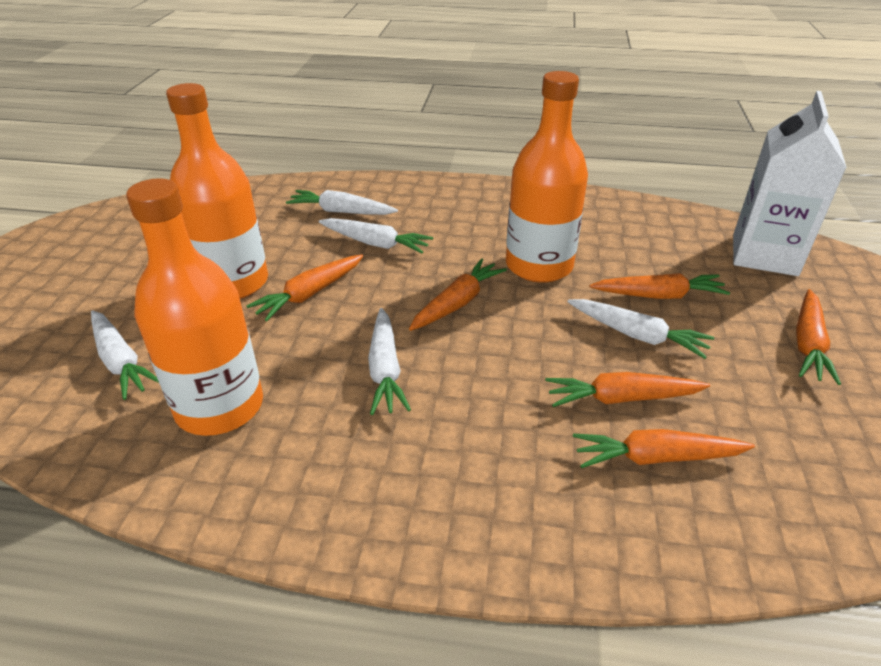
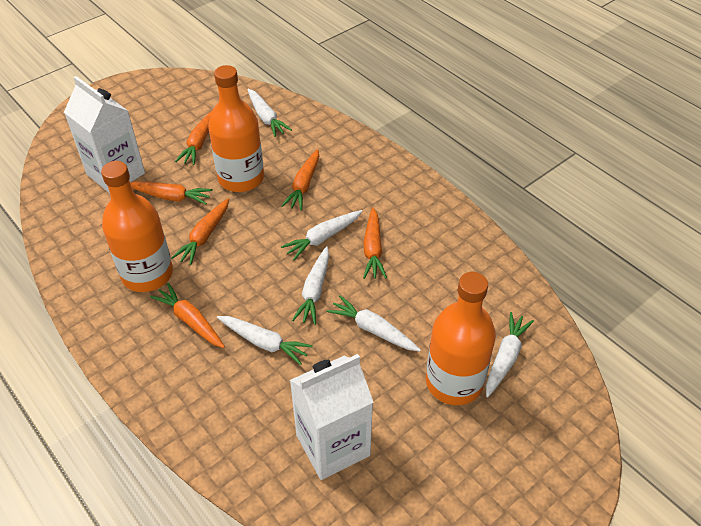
white carrot: 5 -> 6
white carton: 1 -> 2

